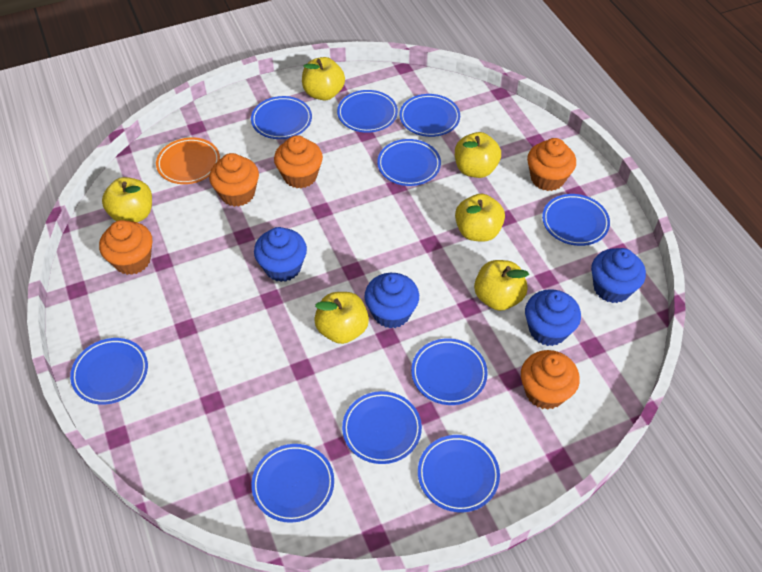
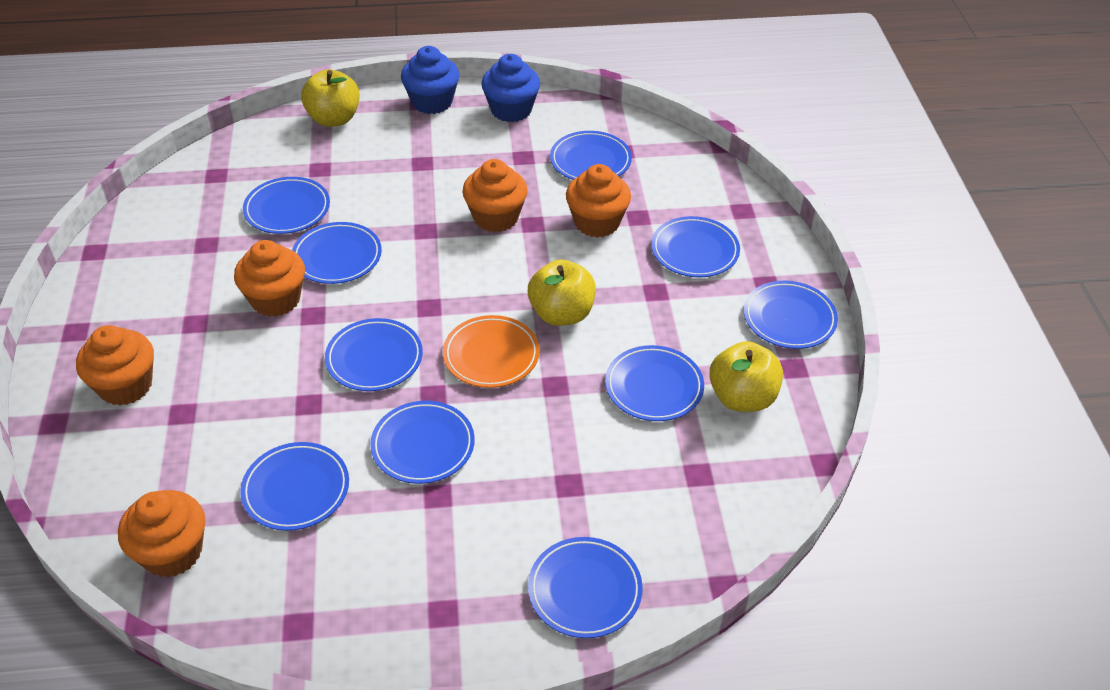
blue cupcake: 4 -> 2
yellow apple: 6 -> 3

